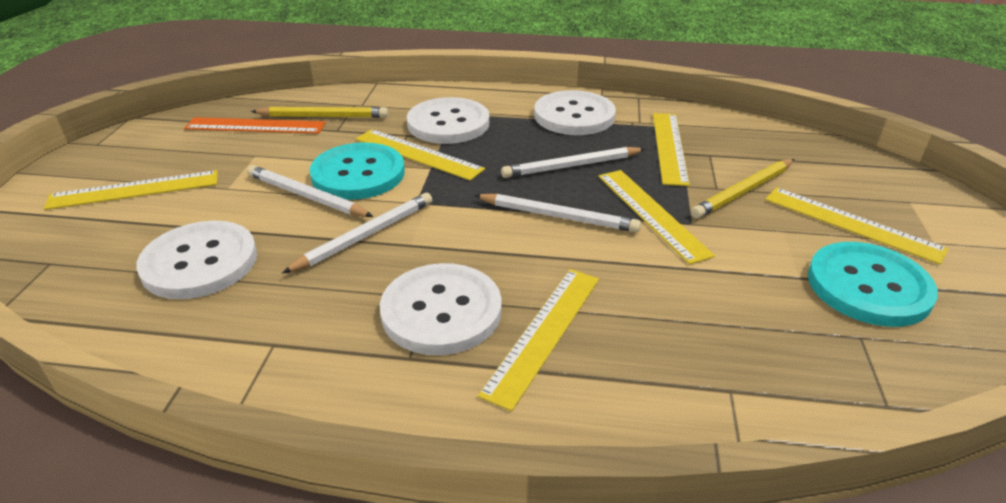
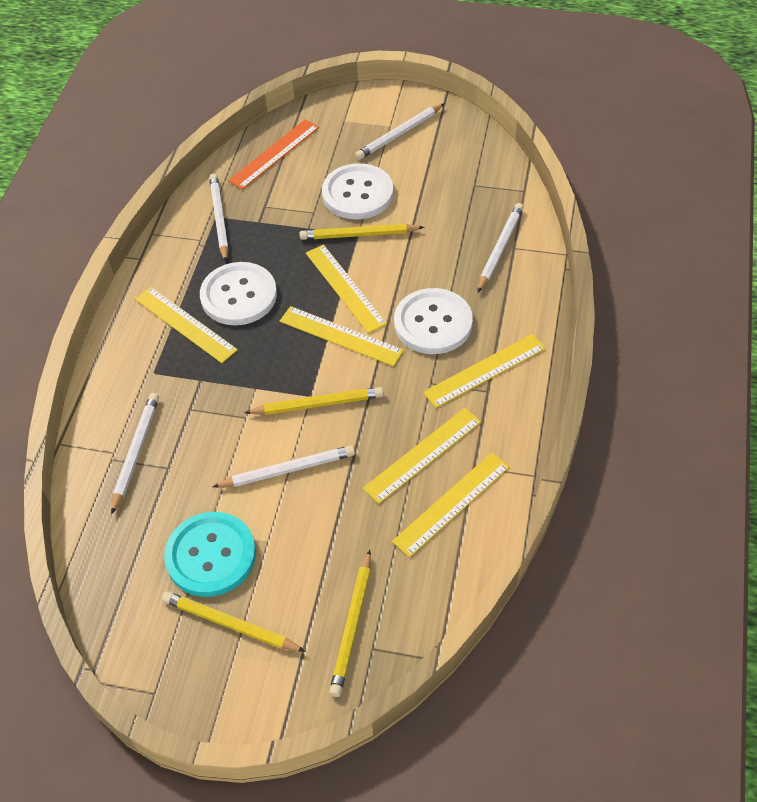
turquoise button: 2 -> 1
white button: 4 -> 3
white pencil: 4 -> 5
yellow pencil: 2 -> 4

